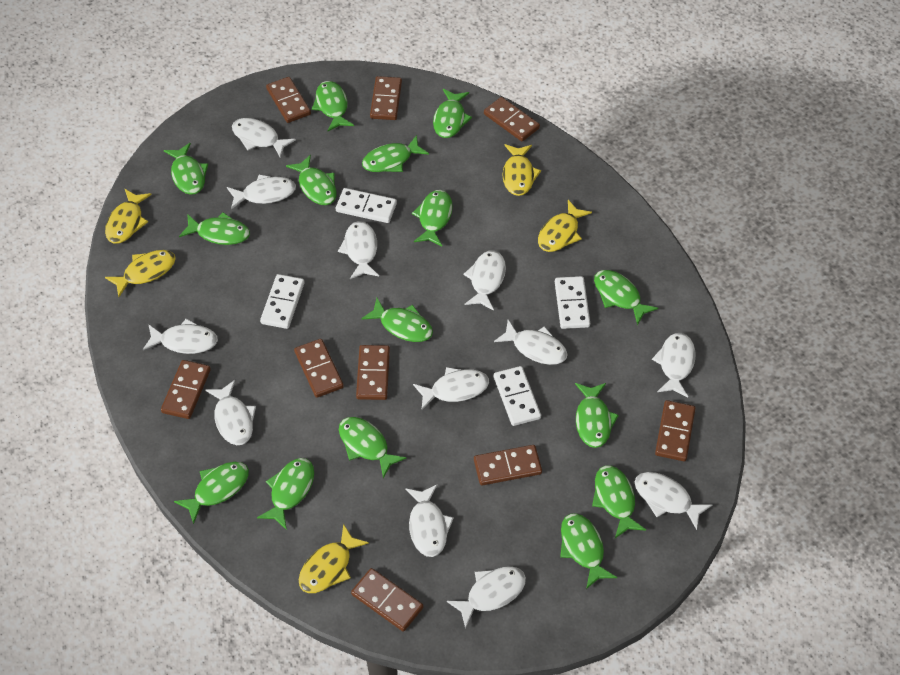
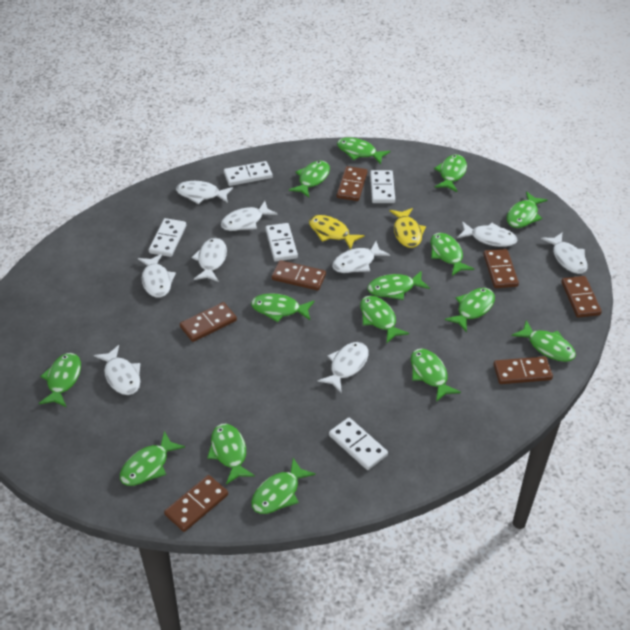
brown domino: 9 -> 7
white domino: 4 -> 5
white fish: 12 -> 9
yellow fish: 5 -> 2

